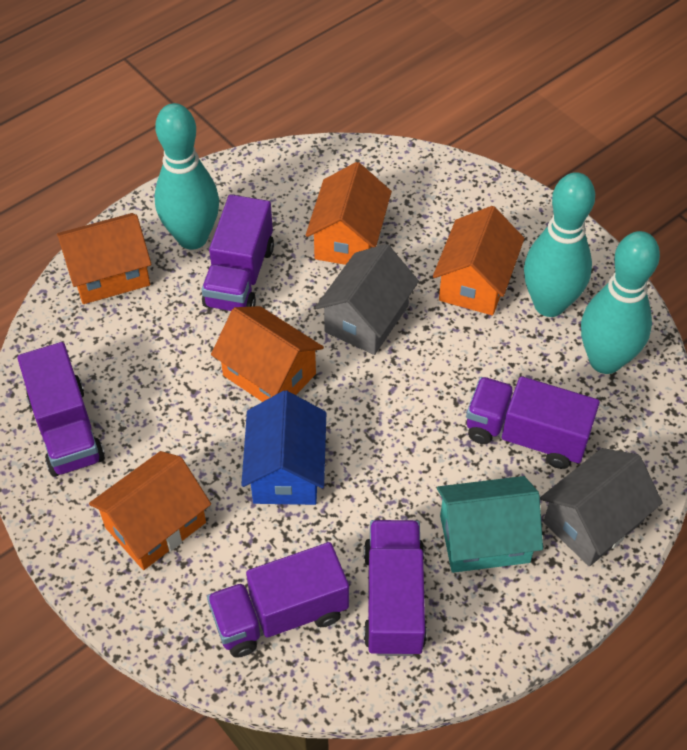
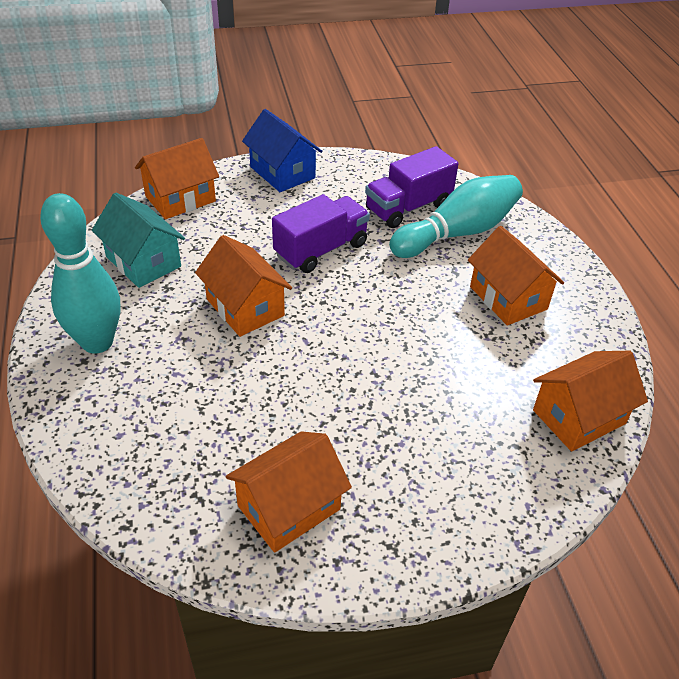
grey house: 2 -> 0
purple truck: 5 -> 2
turquoise bowling pin: 3 -> 2

